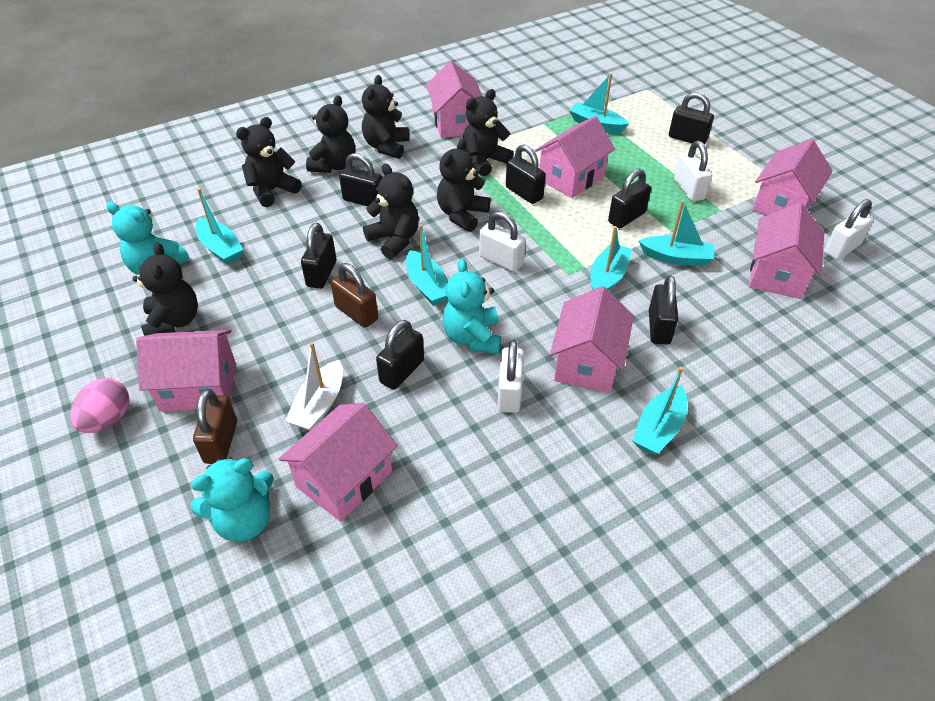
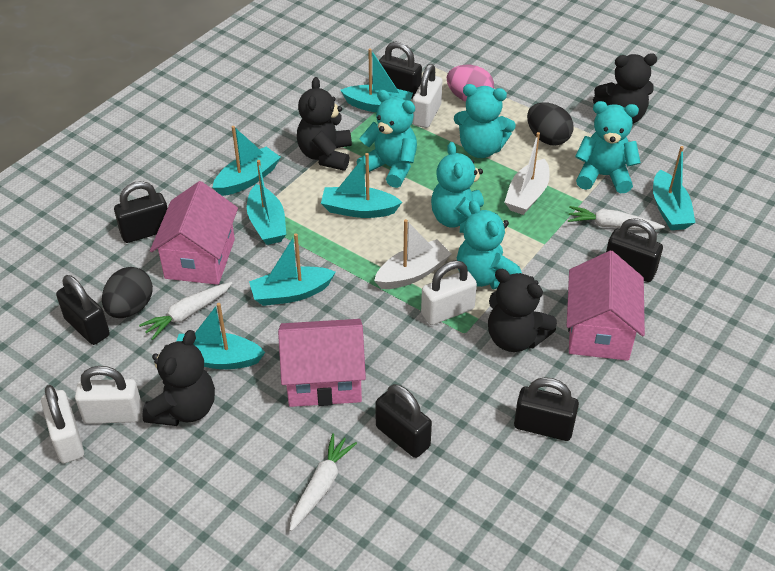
black egg: 0 -> 2
black padlock: 7 -> 6
black teddy bear: 7 -> 4
brown padlock: 2 -> 0
pink house: 7 -> 3
turquoise boat: 6 -> 7
turquoise teddy bear: 3 -> 5
white boat: 1 -> 2
white carrot: 0 -> 3

